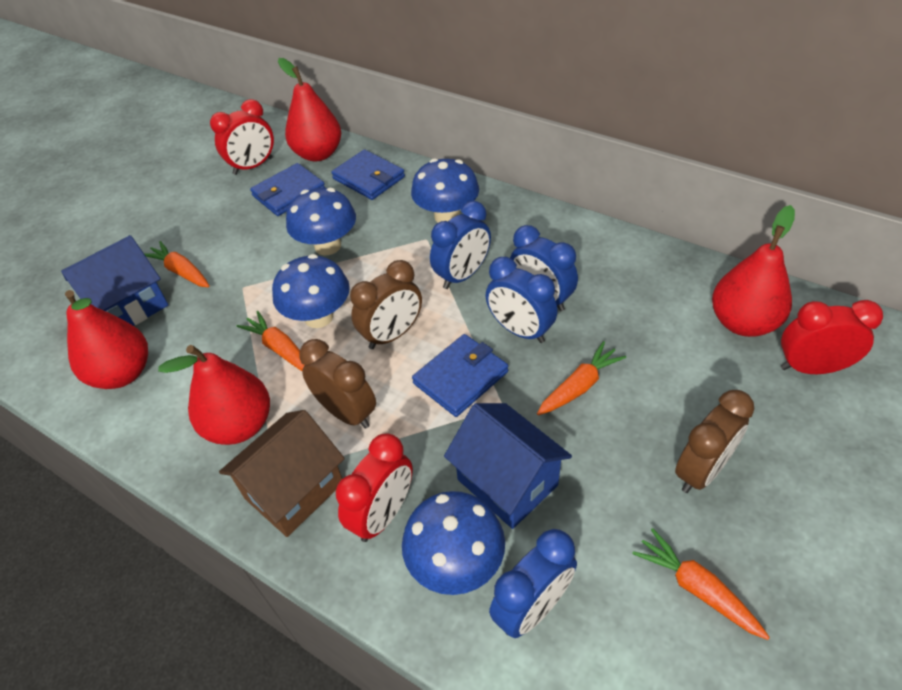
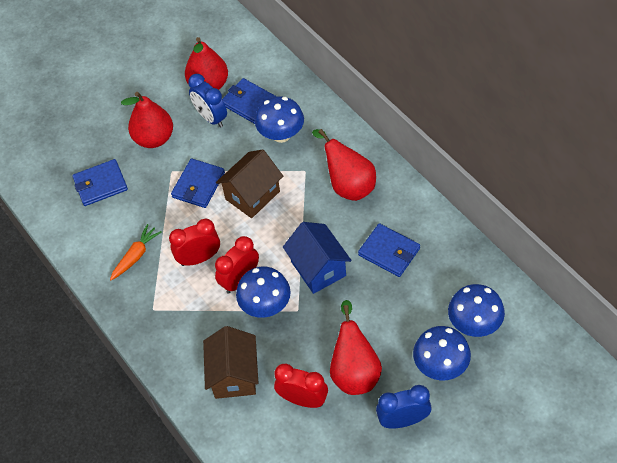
blue clock: 4 -> 2
blue house: 2 -> 1
blue wallet: 3 -> 4
brown clock: 3 -> 0
brown house: 1 -> 2
orange carrot: 4 -> 1

